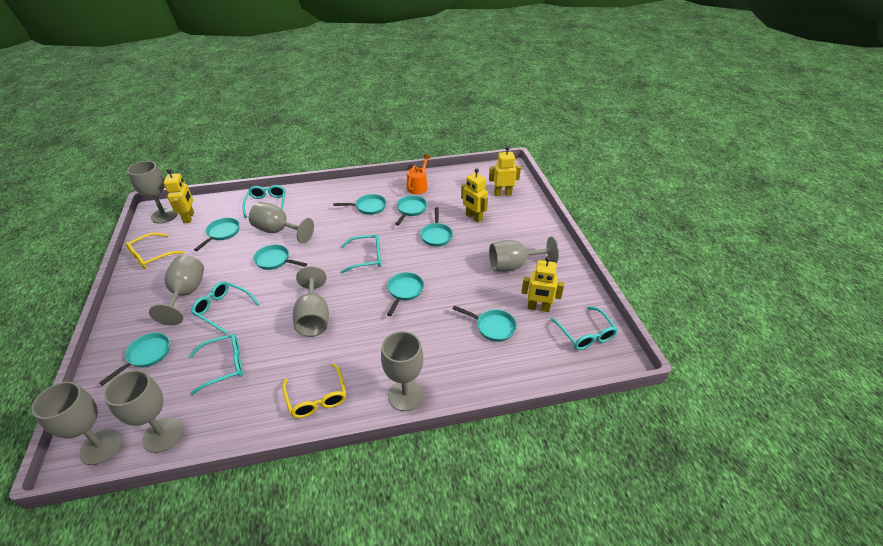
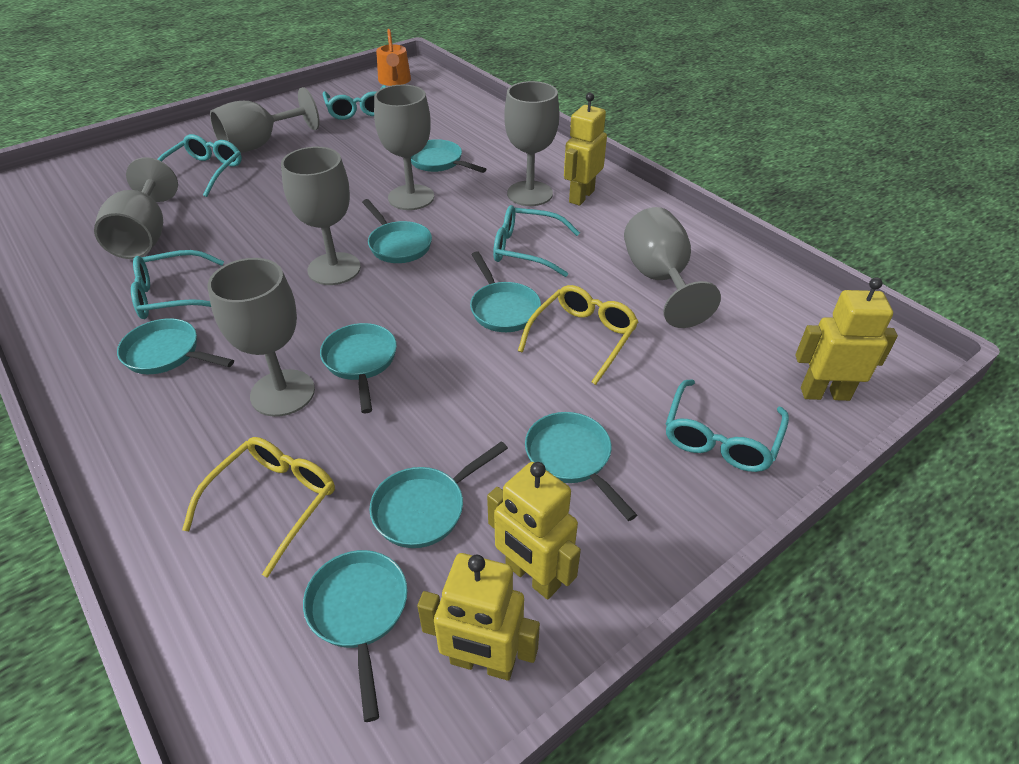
grey goblet: 8 -> 7

